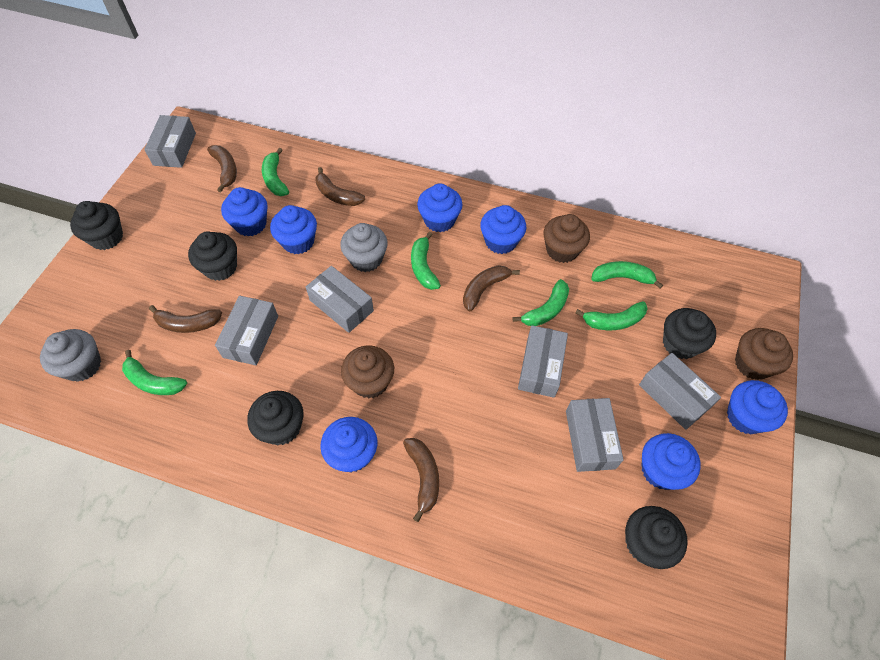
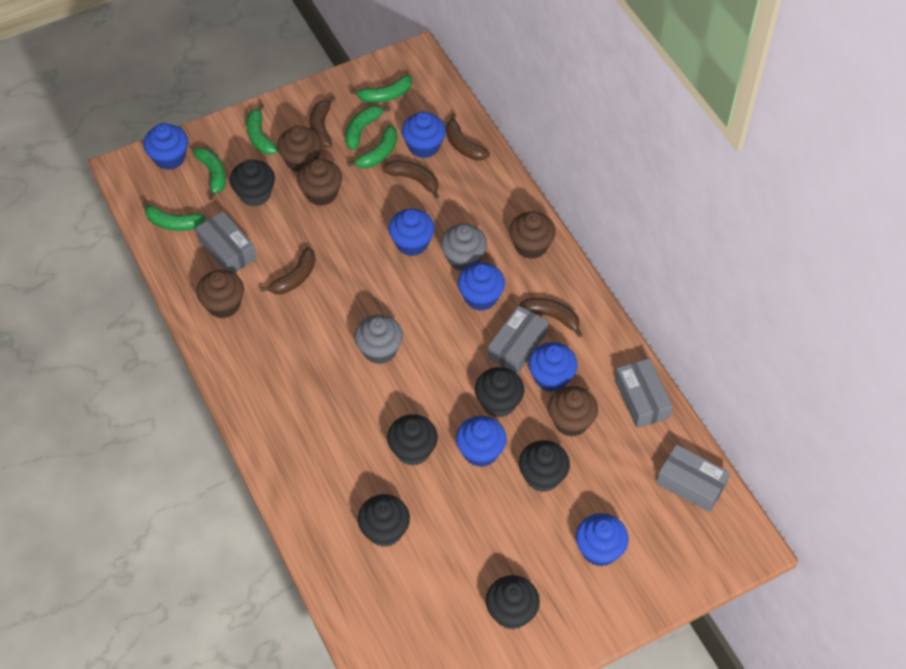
black cupcake: 5 -> 6
brown cupcake: 3 -> 5
grey box: 6 -> 4

